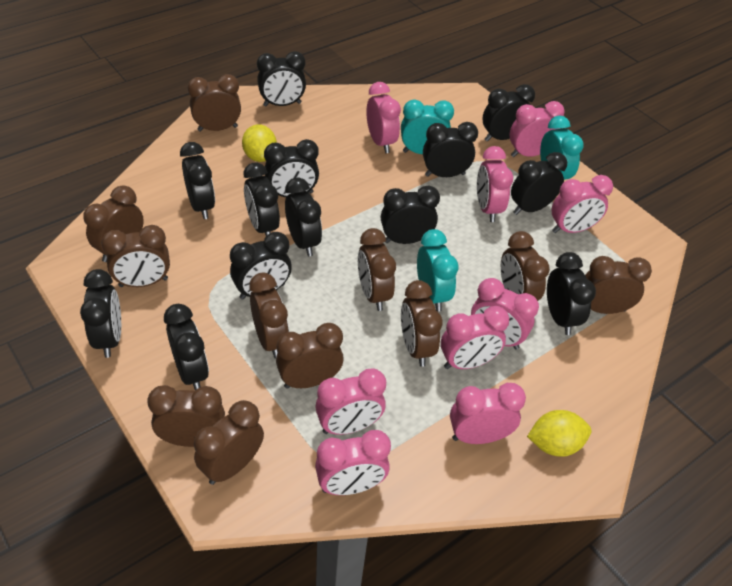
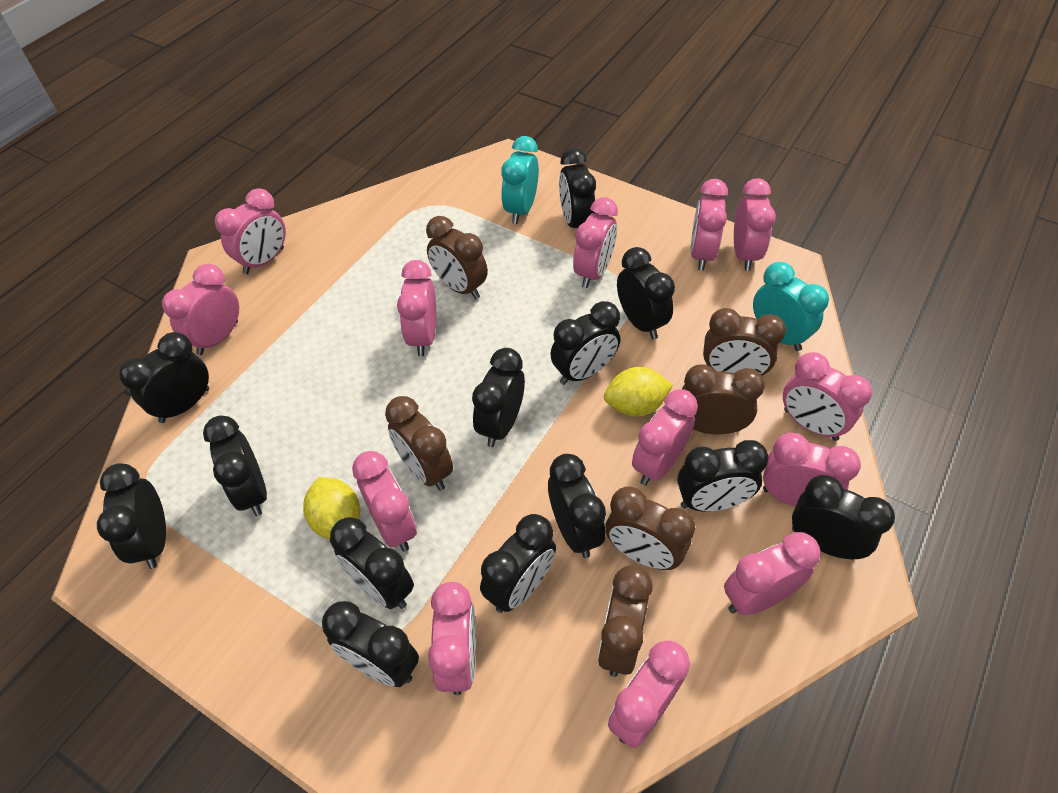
brown clock: 11 -> 6
pink clock: 9 -> 13
turquoise clock: 3 -> 2

